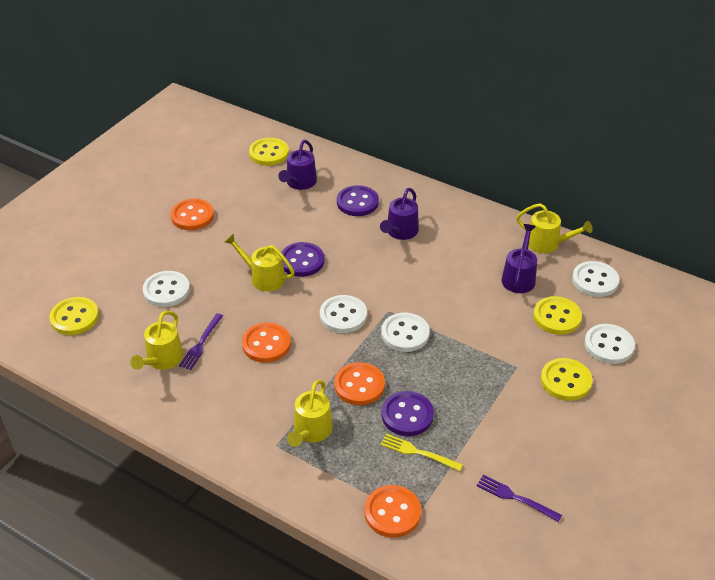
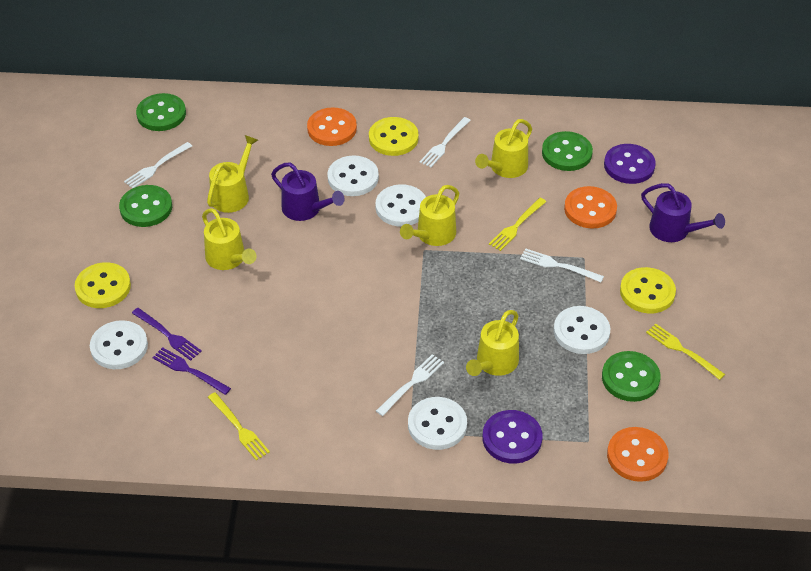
green button: 0 -> 4
orange button: 4 -> 3
purple button: 3 -> 2
purple watering can: 3 -> 2
white fork: 0 -> 4
yellow button: 4 -> 3
yellow fork: 1 -> 3
yellow watering can: 4 -> 5

